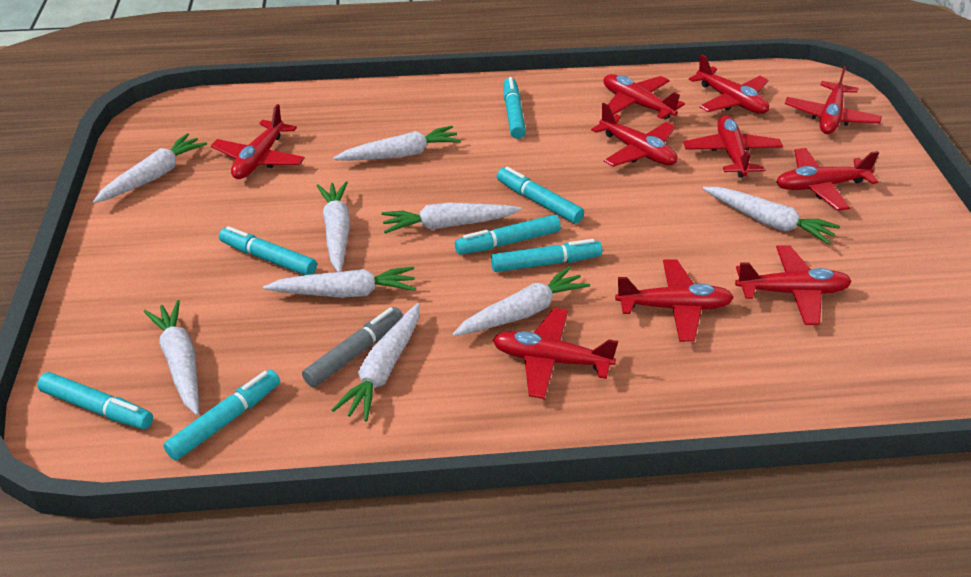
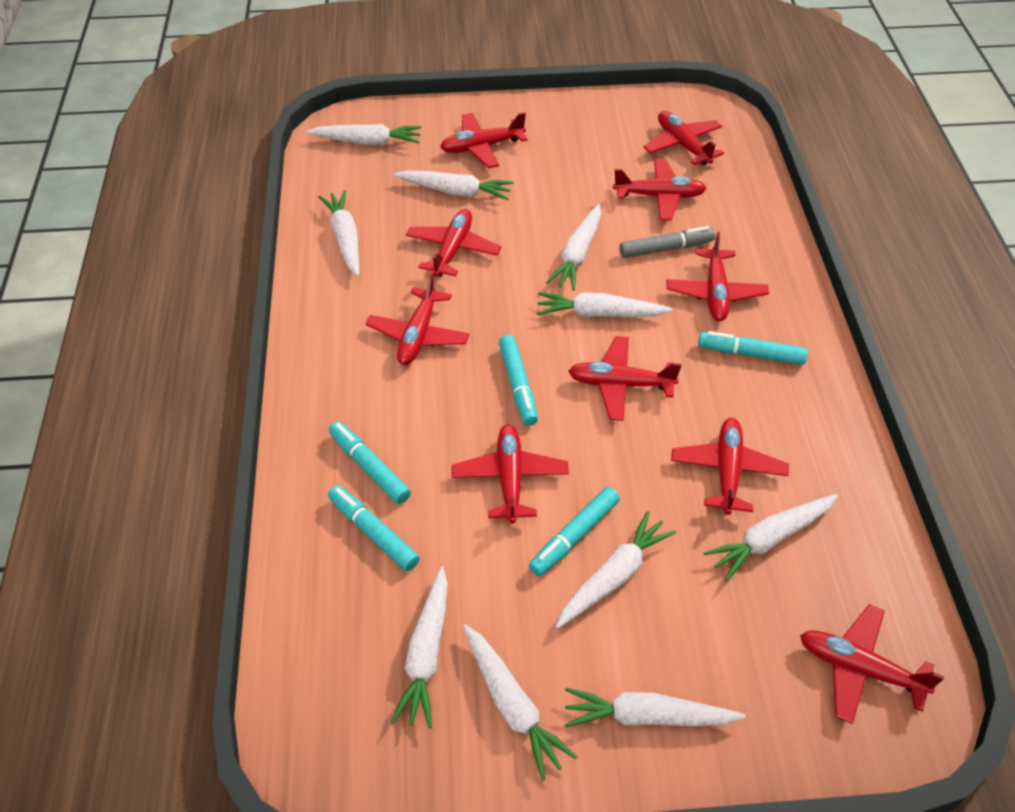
turquoise marker: 7 -> 5
white carrot: 9 -> 10

